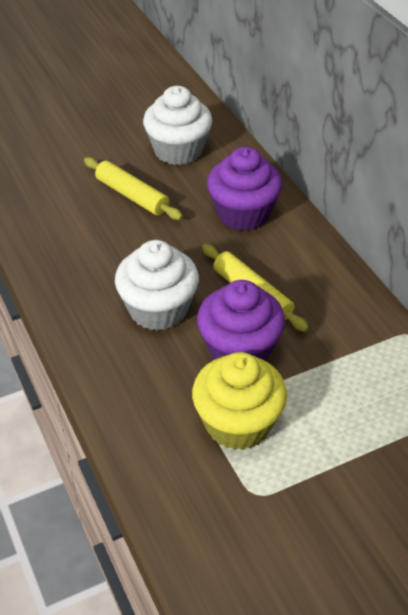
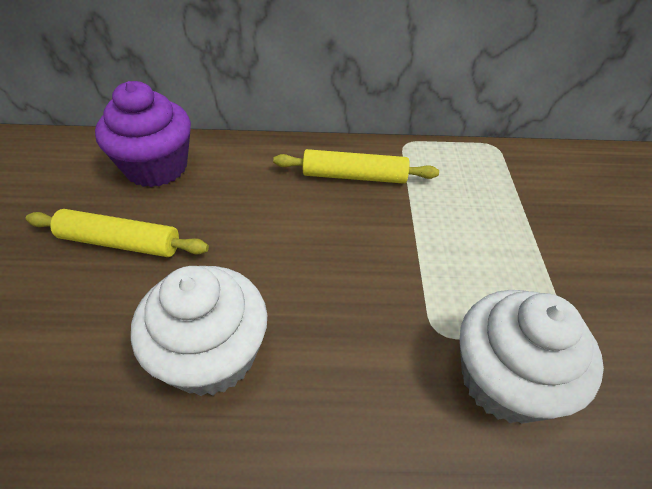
purple cupcake: 2 -> 1
yellow cupcake: 1 -> 0

